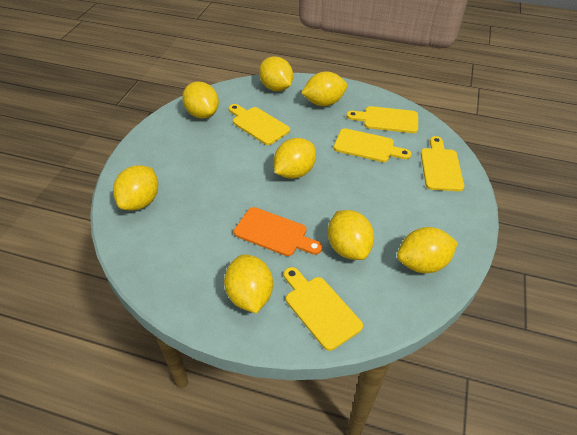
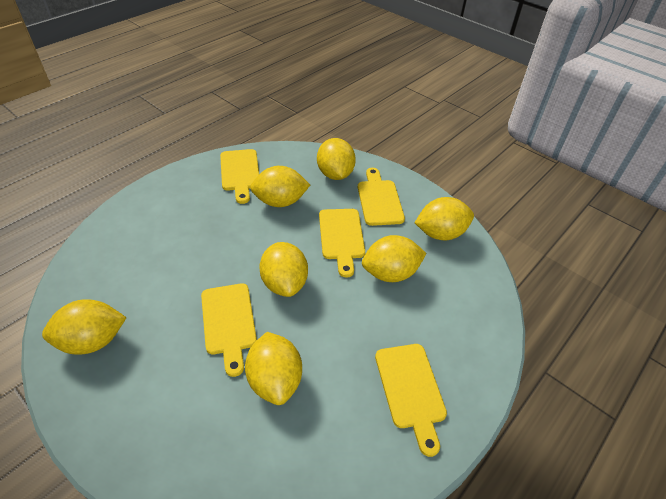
orange cutting board: 1 -> 0
yellow lemon: 8 -> 7

